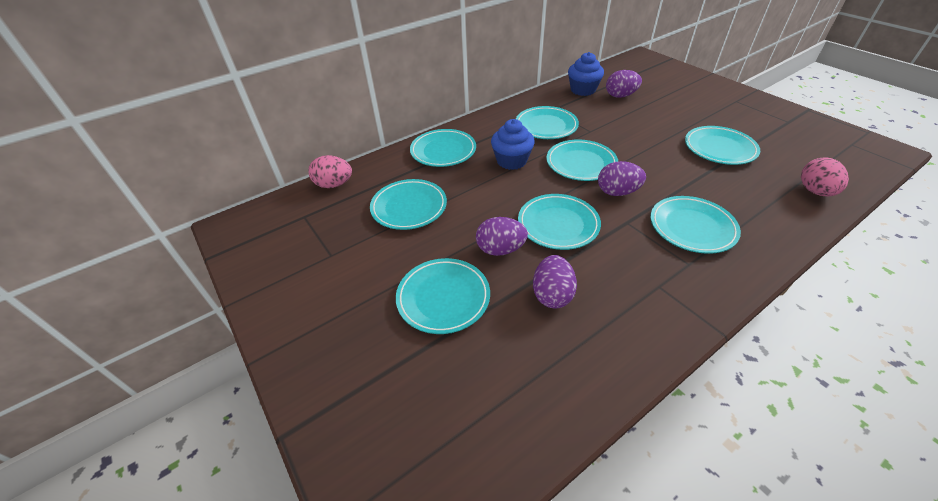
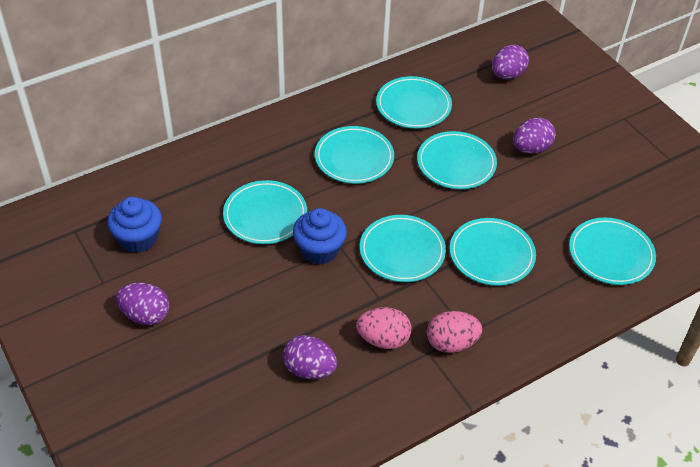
turquoise plate: 8 -> 7

